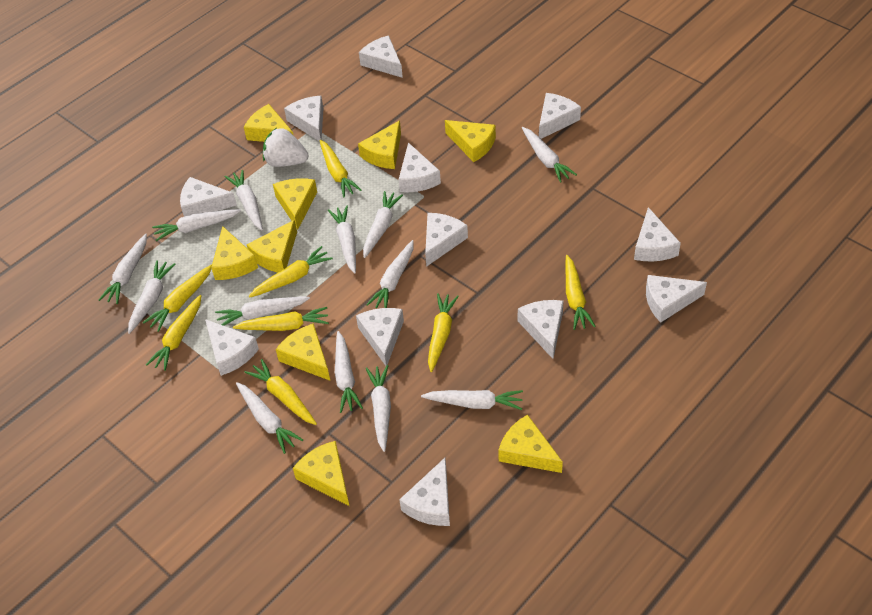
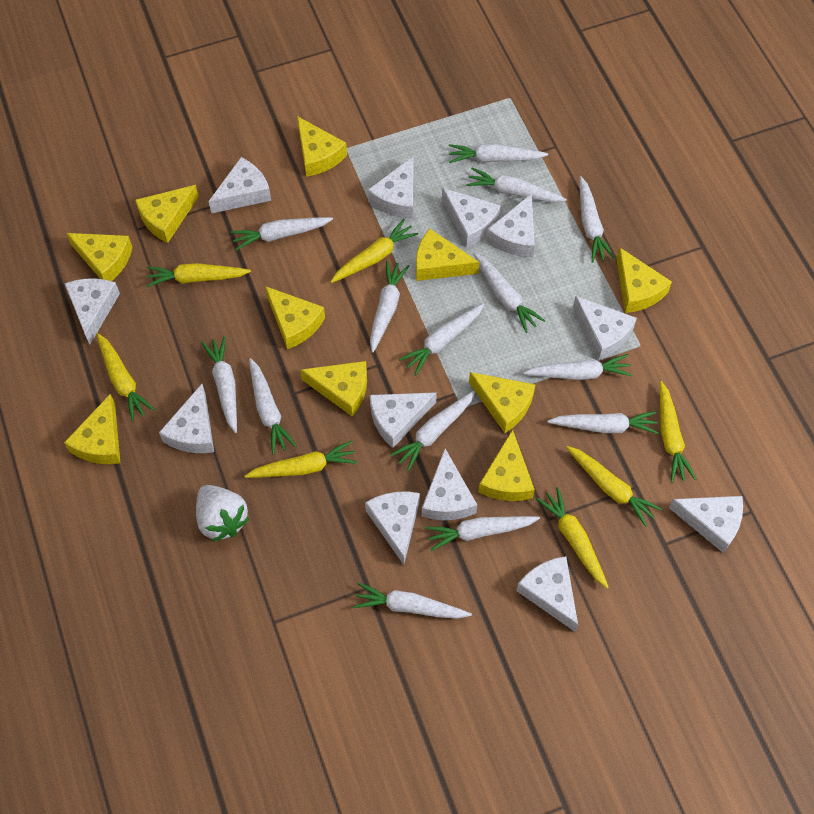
white carrot: 13 -> 14
yellow carrot: 8 -> 7
yellow cheese: 9 -> 10

